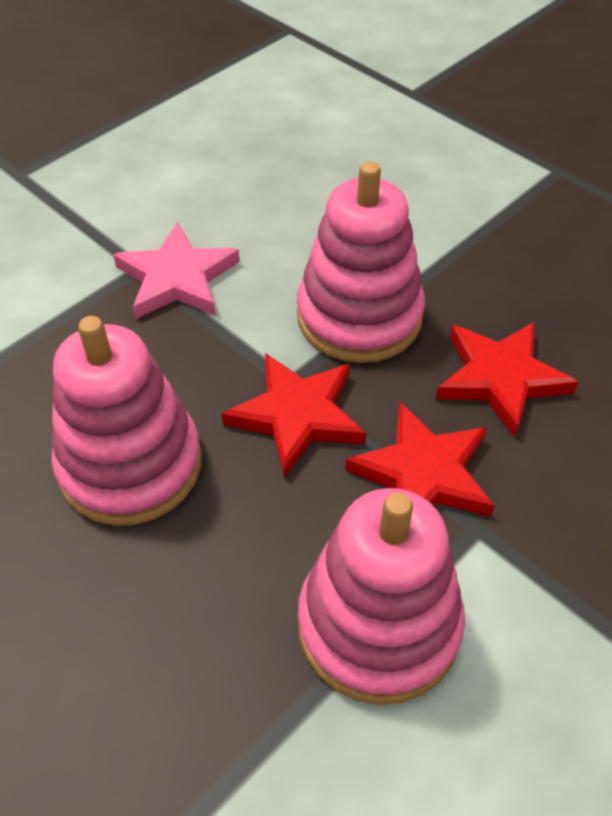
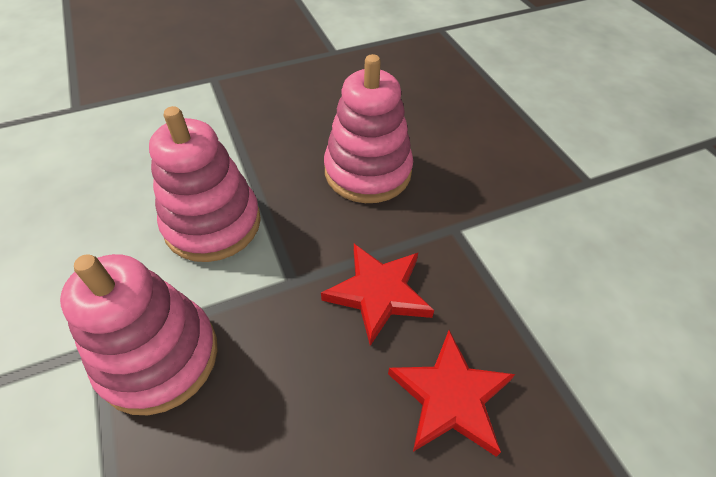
pink star: 1 -> 0
red star: 3 -> 2

